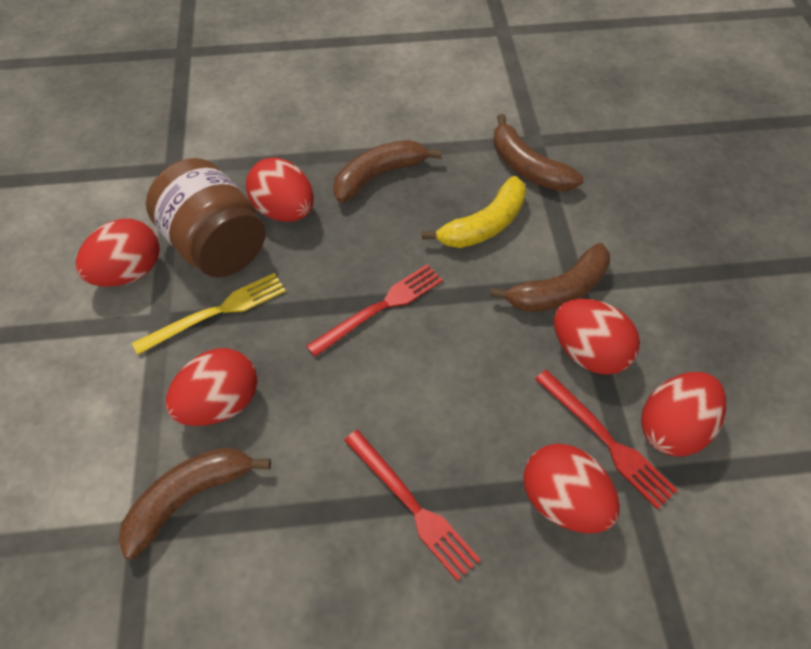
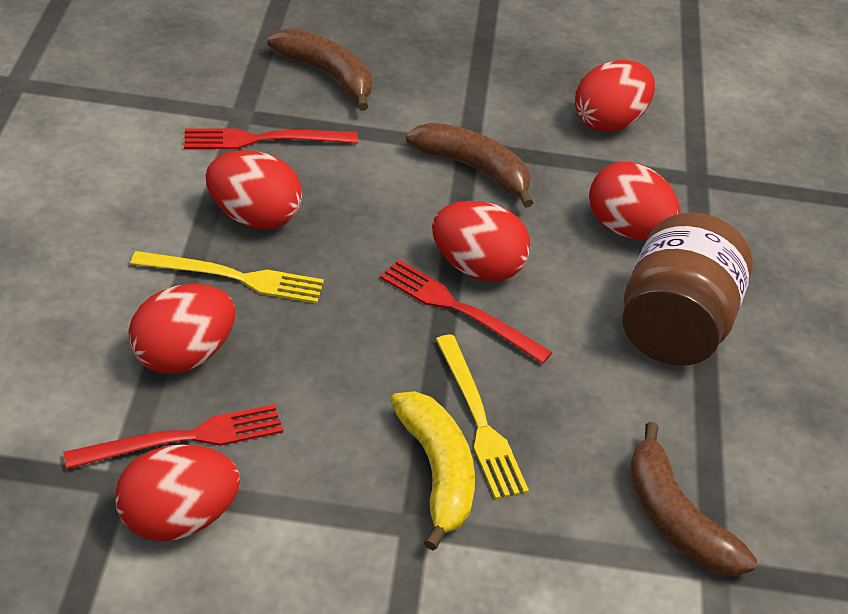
brown banana: 4 -> 3
yellow fork: 1 -> 2

